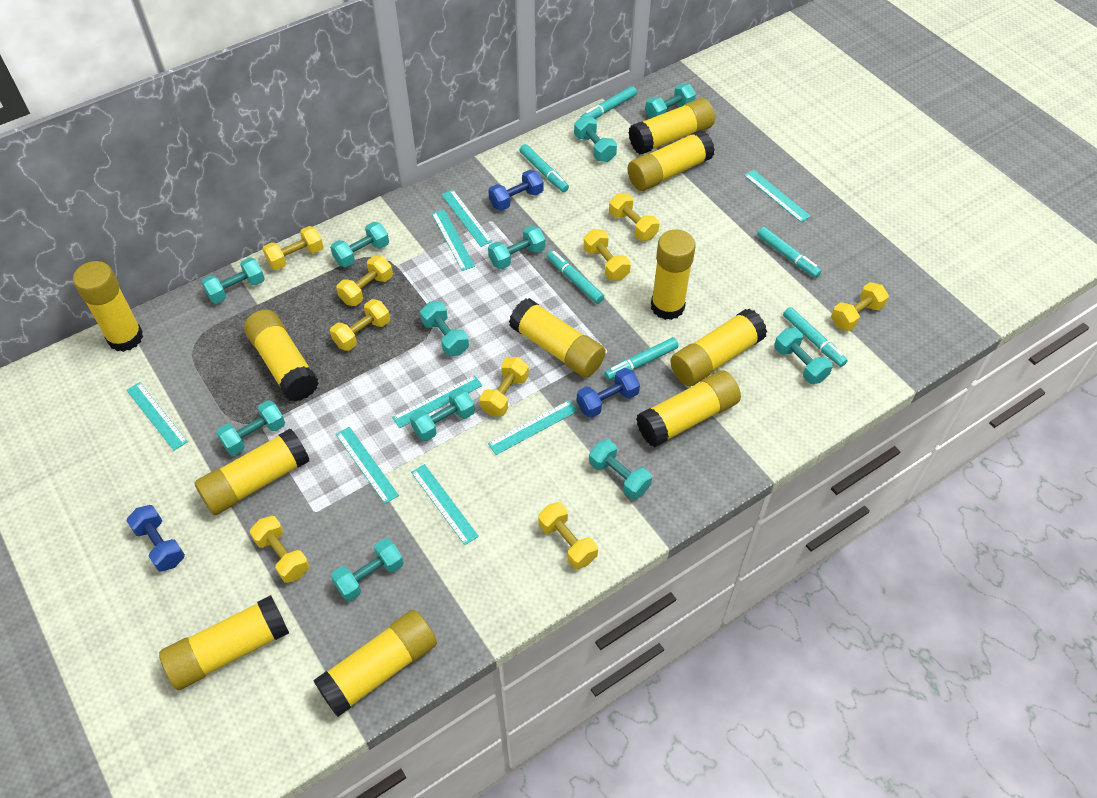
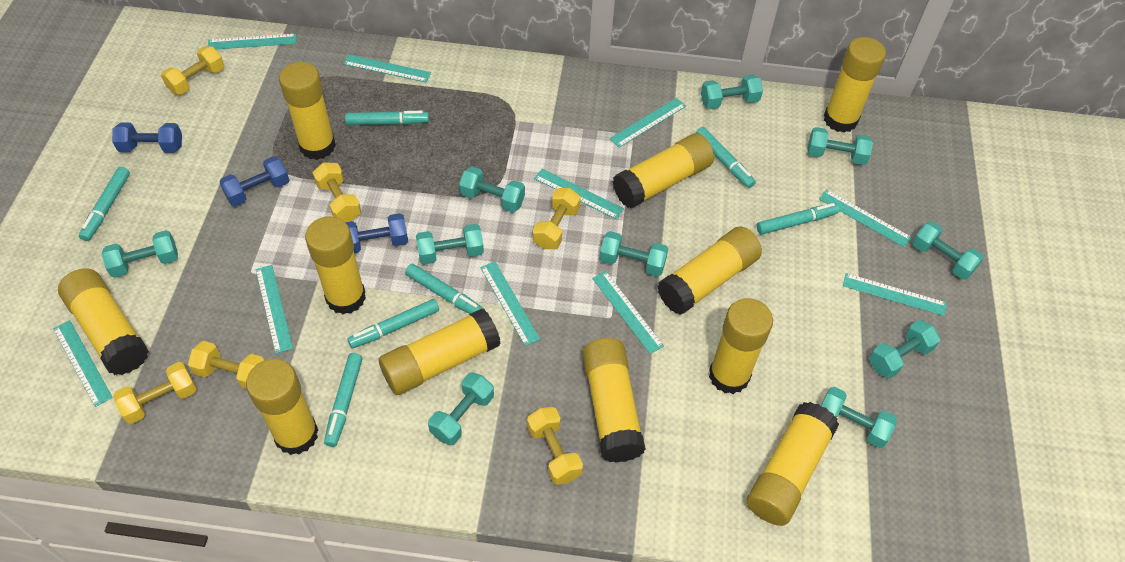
turquoise dumbbell: 11 -> 10
turquoise marker: 6 -> 7
turquoise ruler: 8 -> 10
yellow dumbbell: 9 -> 6

